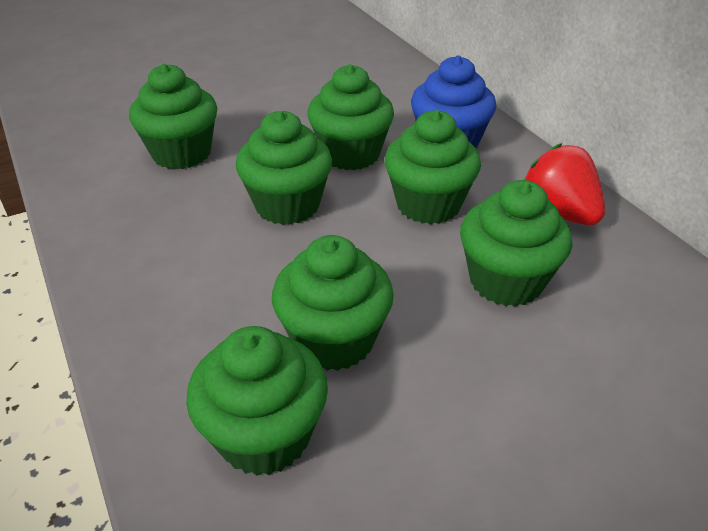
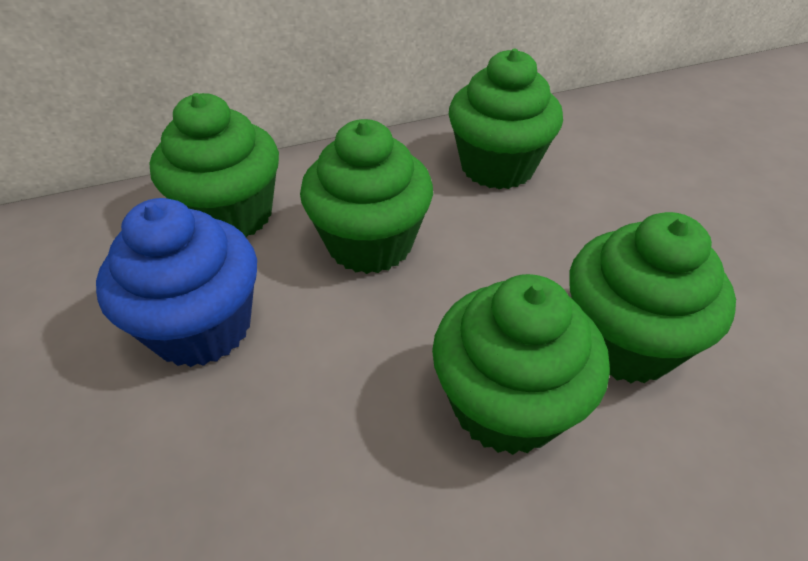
green cupcake: 7 -> 5
red strawberry: 1 -> 0

